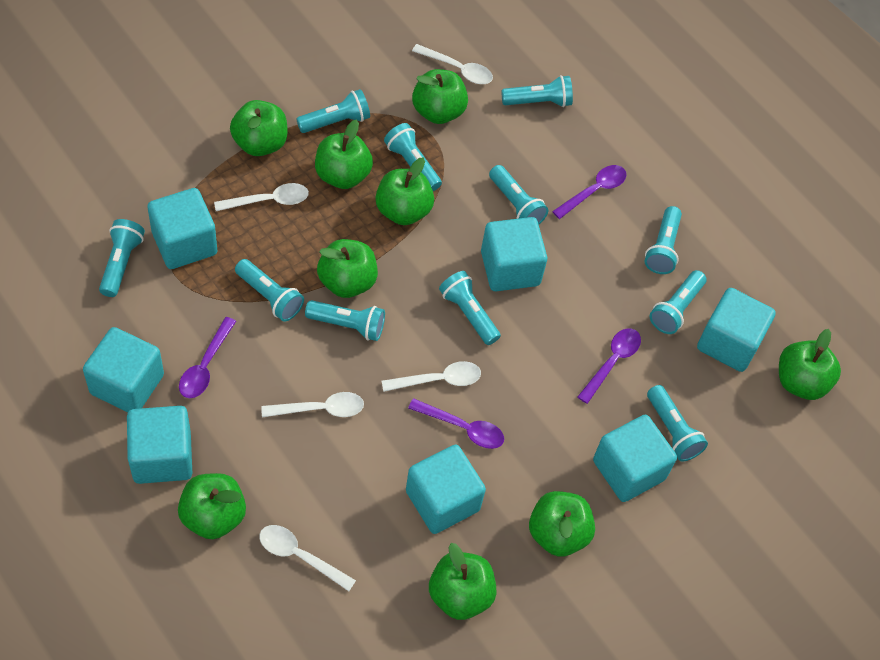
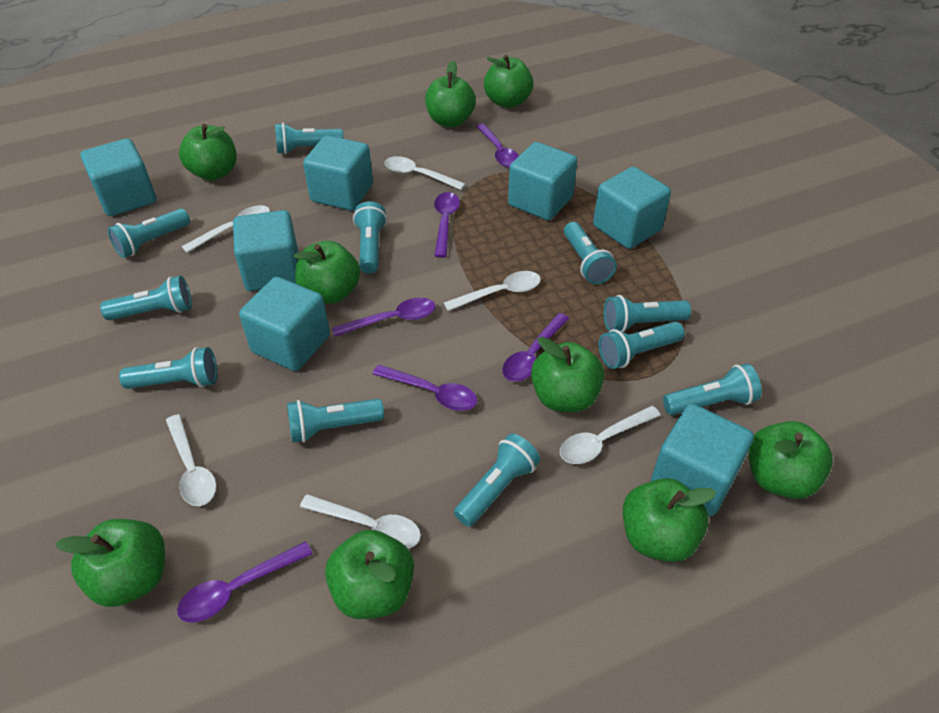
purple spoon: 4 -> 6
white spoon: 5 -> 6

